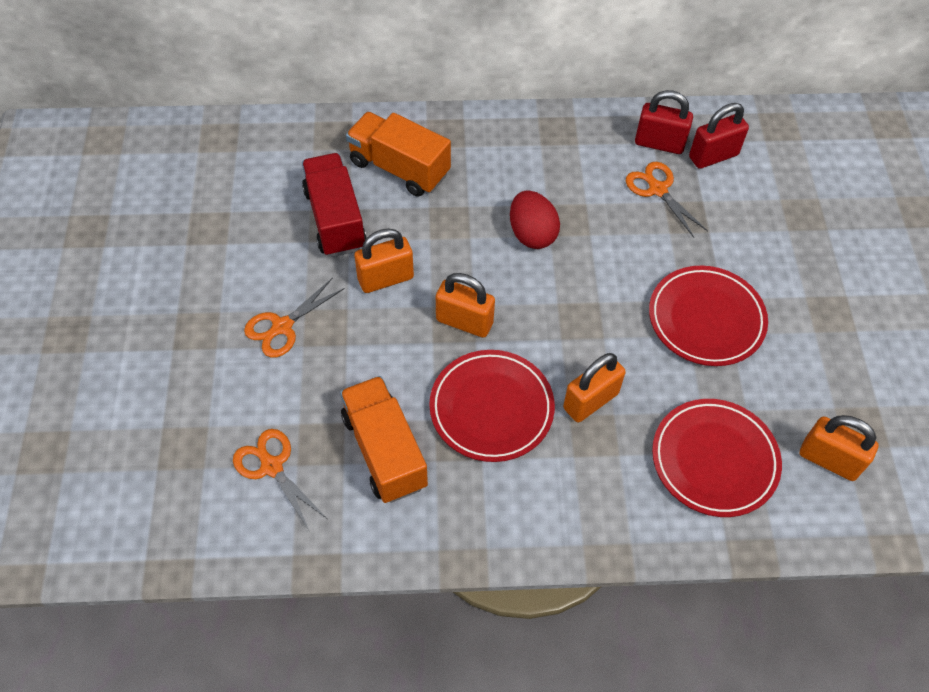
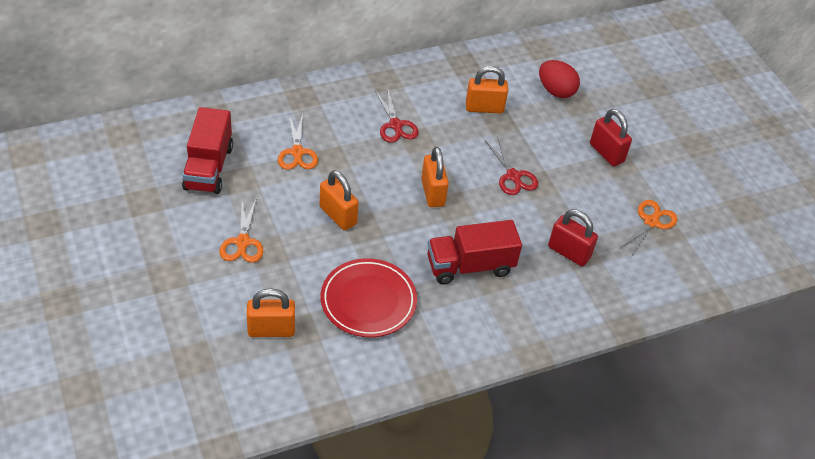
orange truck: 2 -> 0
red plate: 3 -> 1
red scissors: 0 -> 2
red truck: 1 -> 2

